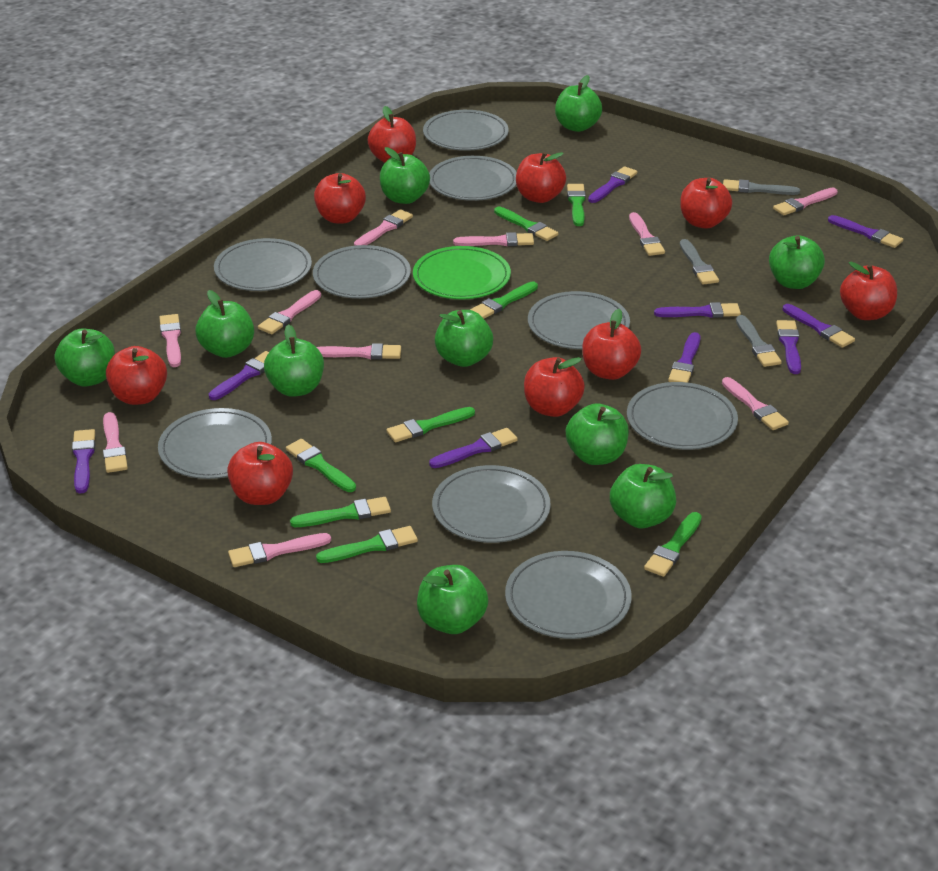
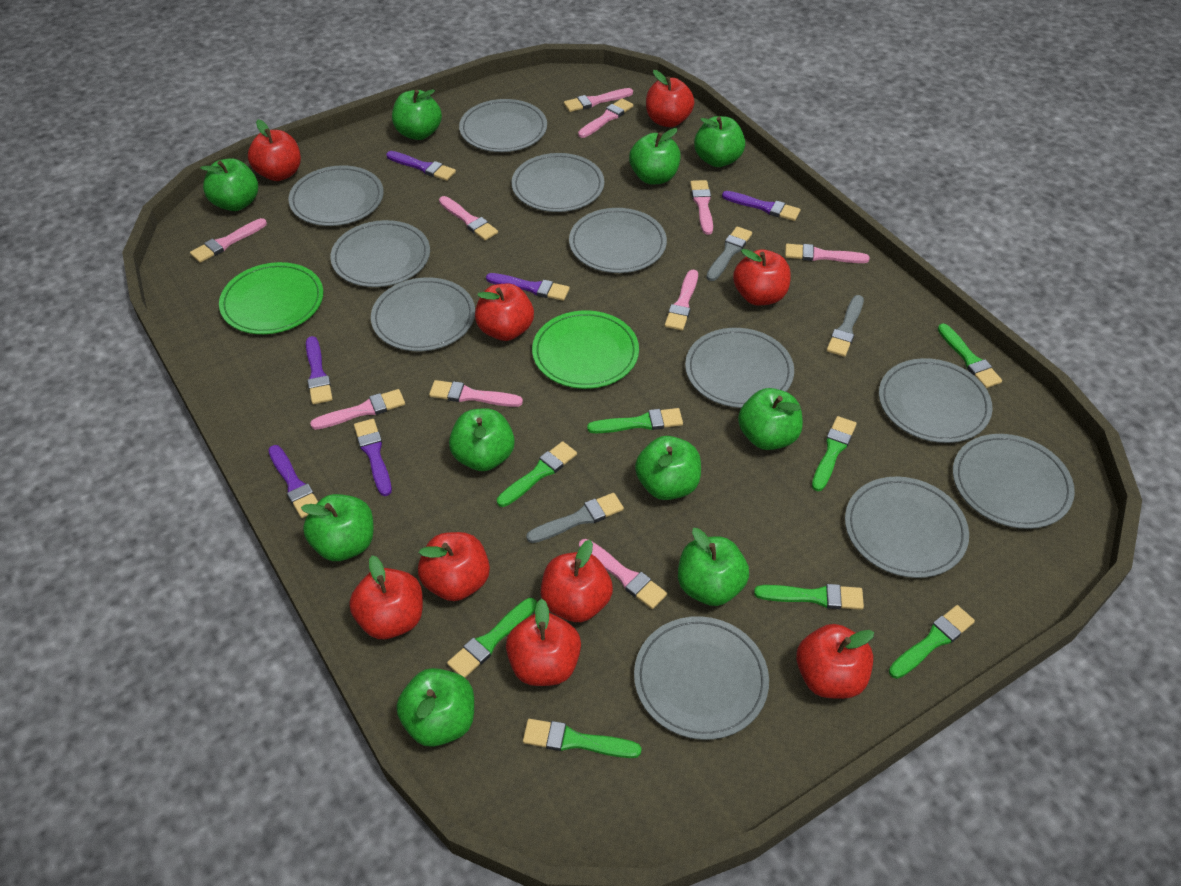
green plate: 1 -> 2
grey plate: 9 -> 11
purple brush: 9 -> 6

